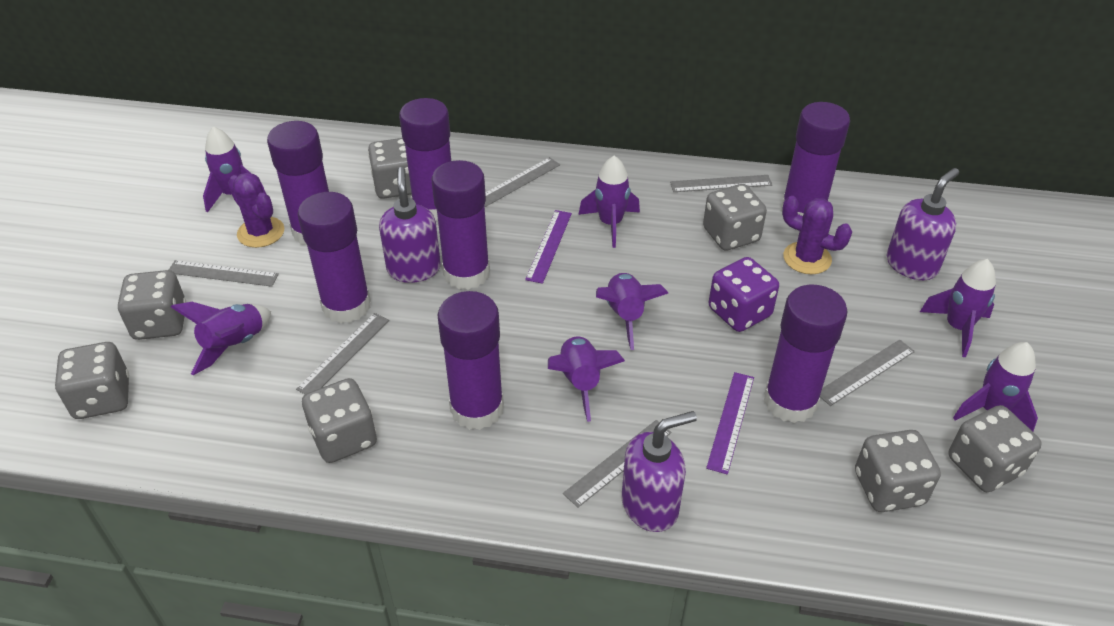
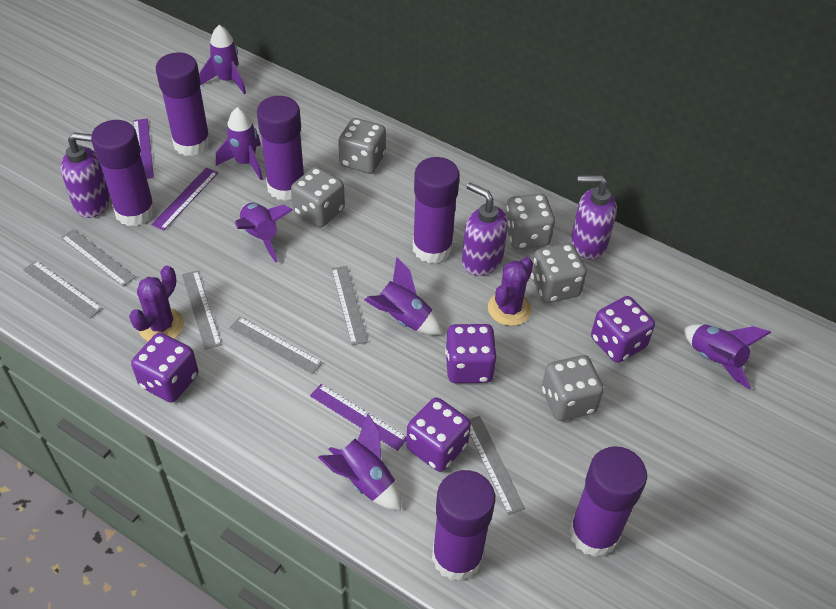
grey dice: 7 -> 5
purple dice: 1 -> 4
purple glue stick: 7 -> 6
purple rocket: 7 -> 6
purple ruler: 2 -> 3

